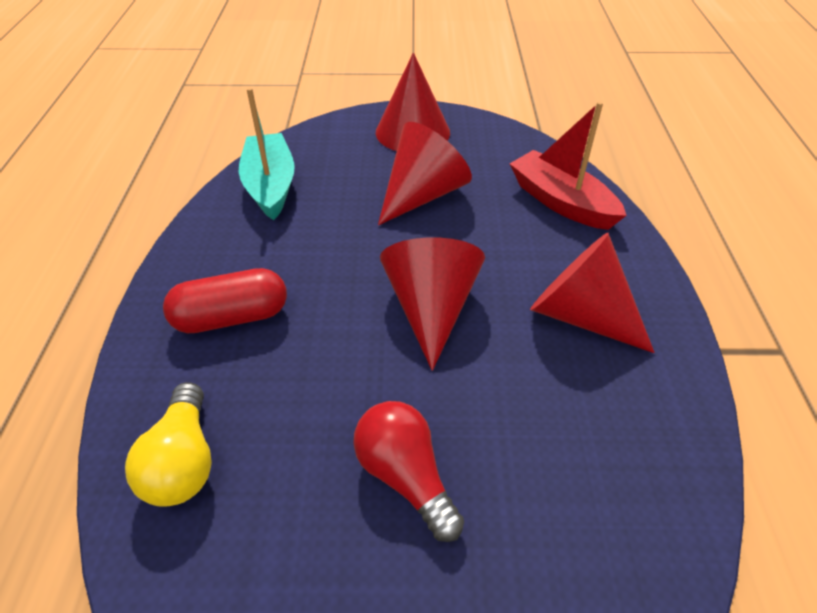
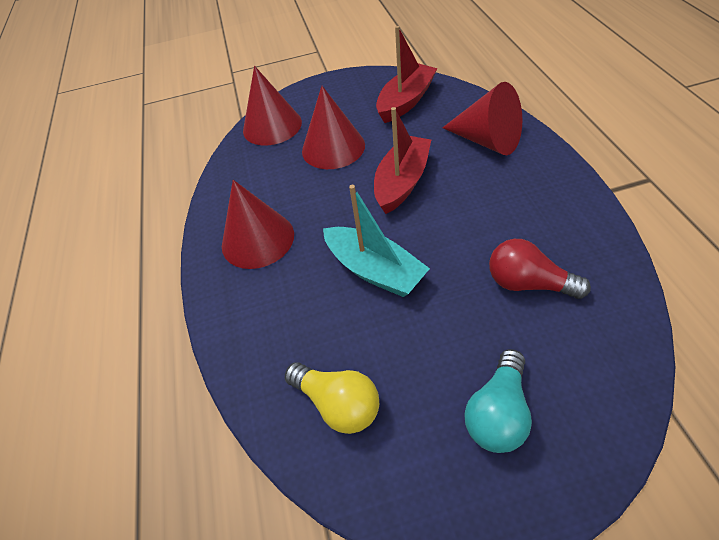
red boat: 1 -> 2
red capsule: 1 -> 0
turquoise light bulb: 0 -> 1

